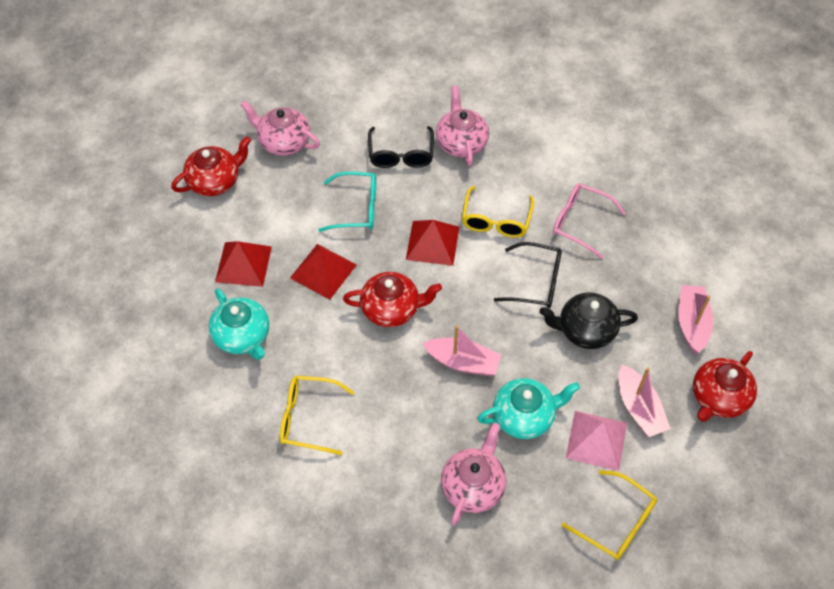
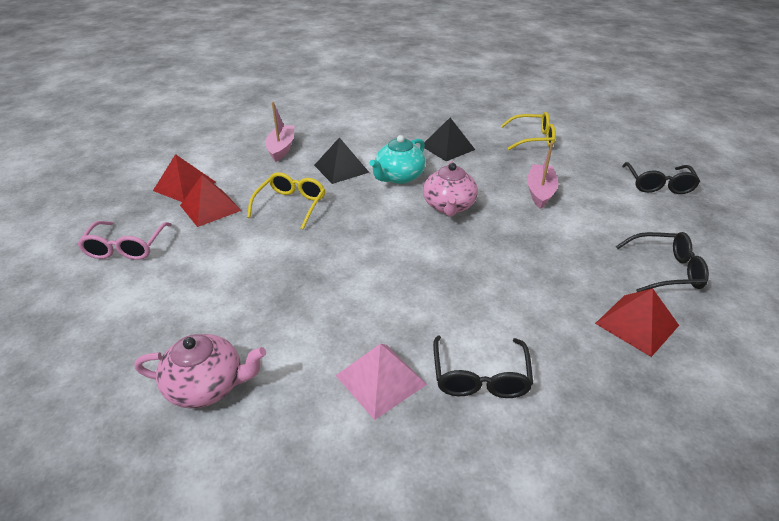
black glasses: 2 -> 3
black pyramid: 0 -> 2
black teapot: 1 -> 0
pink boat: 3 -> 2
pink teapot: 3 -> 2
red teapot: 3 -> 0
turquoise glasses: 1 -> 0
turquoise teapot: 2 -> 1
yellow glasses: 3 -> 2

